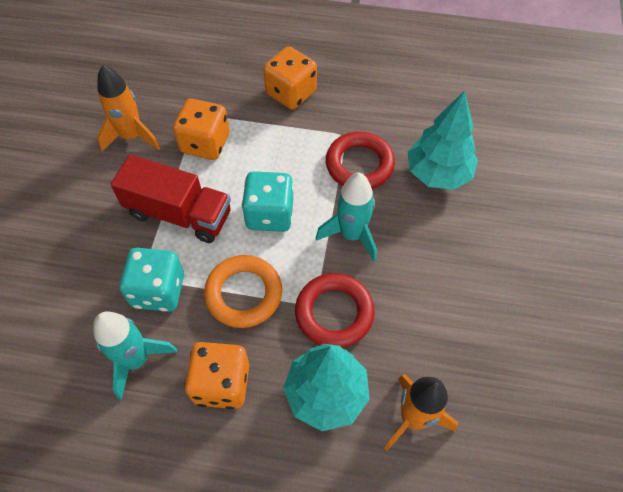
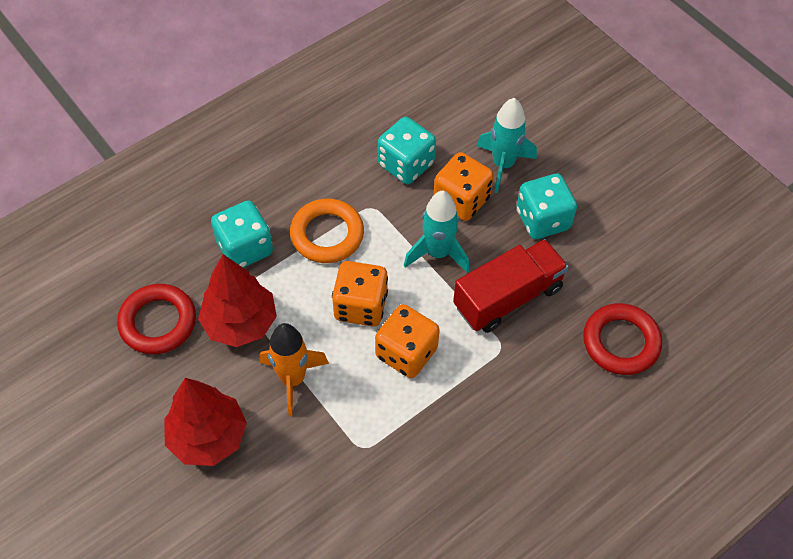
orange rocket: 2 -> 1
red tree: 0 -> 2
turquoise dice: 2 -> 3
turquoise tree: 2 -> 0

